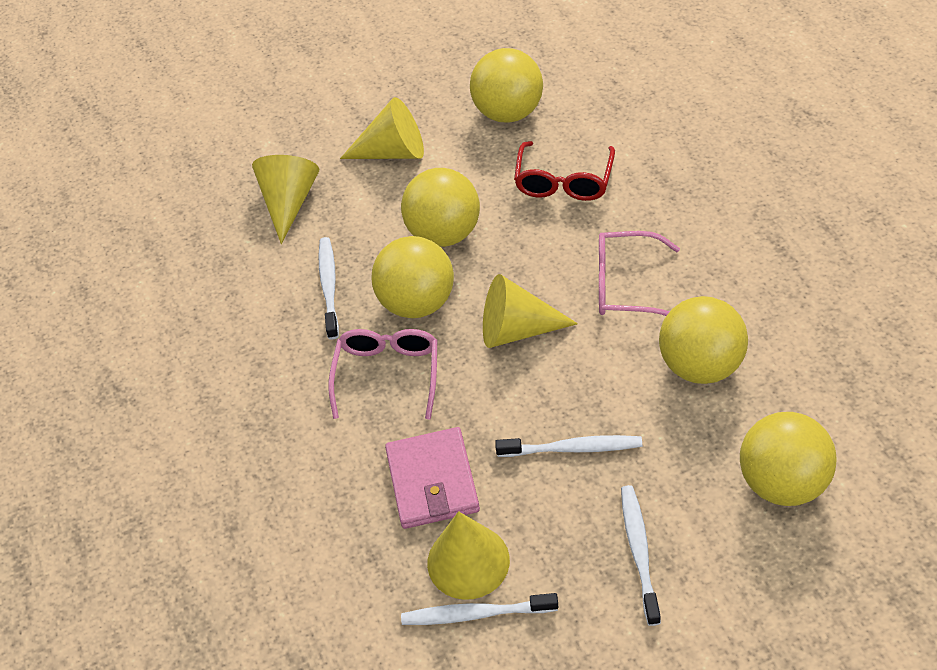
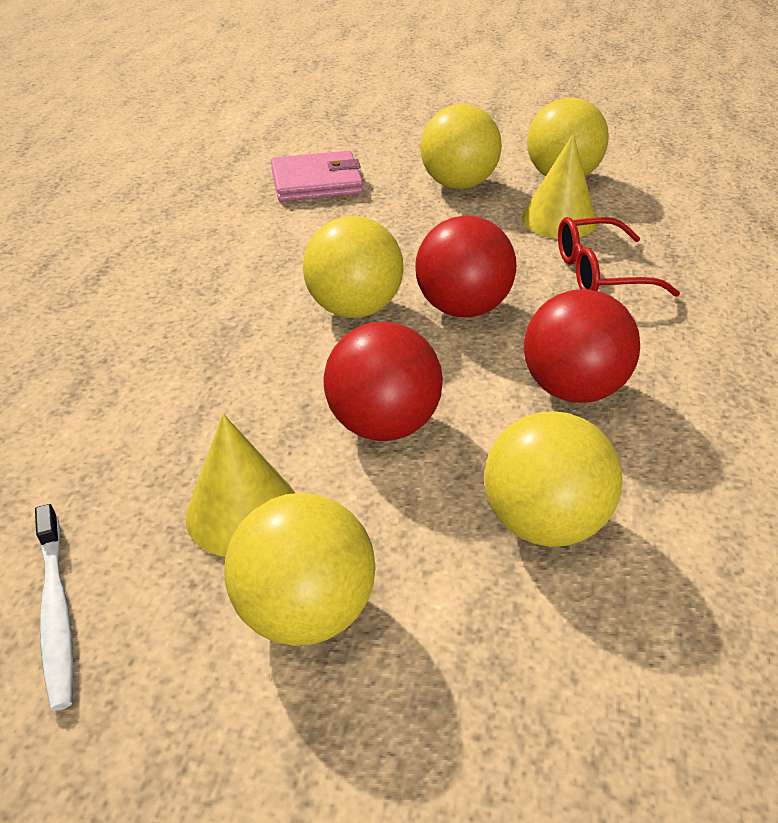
pink glasses: 2 -> 0
red ball: 0 -> 3
white toothbrush: 4 -> 1
yellow cone: 4 -> 2

